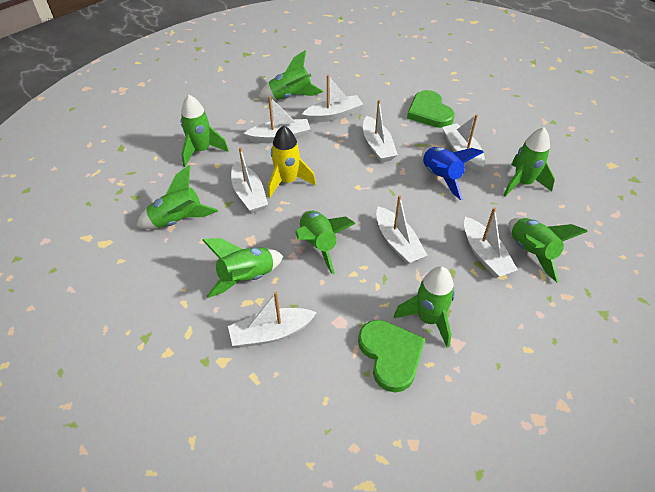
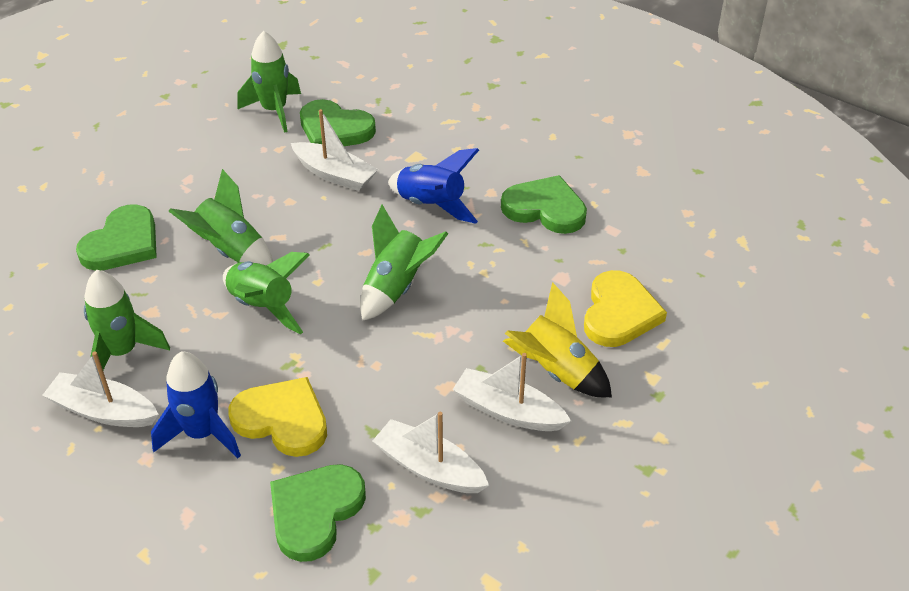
blue rocket: 1 -> 2
green heart: 2 -> 4
green rocket: 8 -> 5
white boat: 8 -> 4
yellow heart: 0 -> 2

